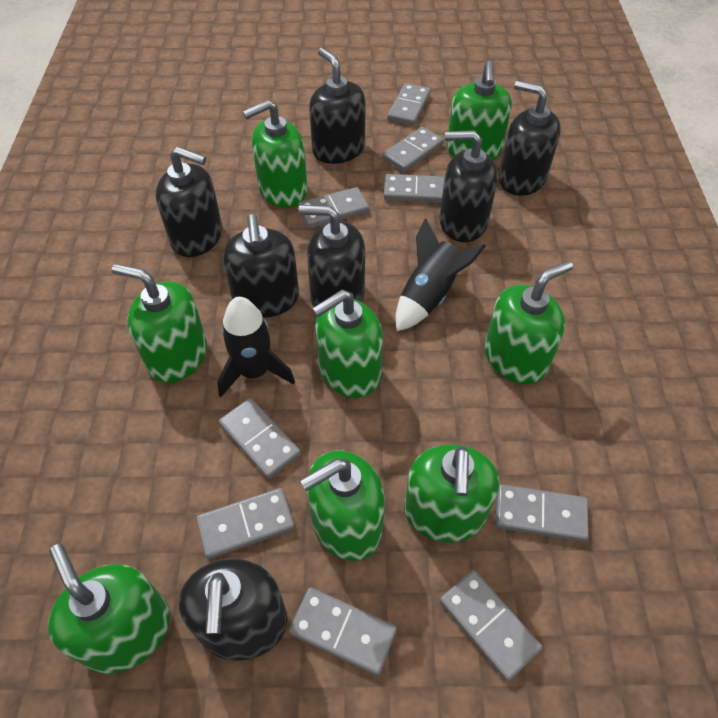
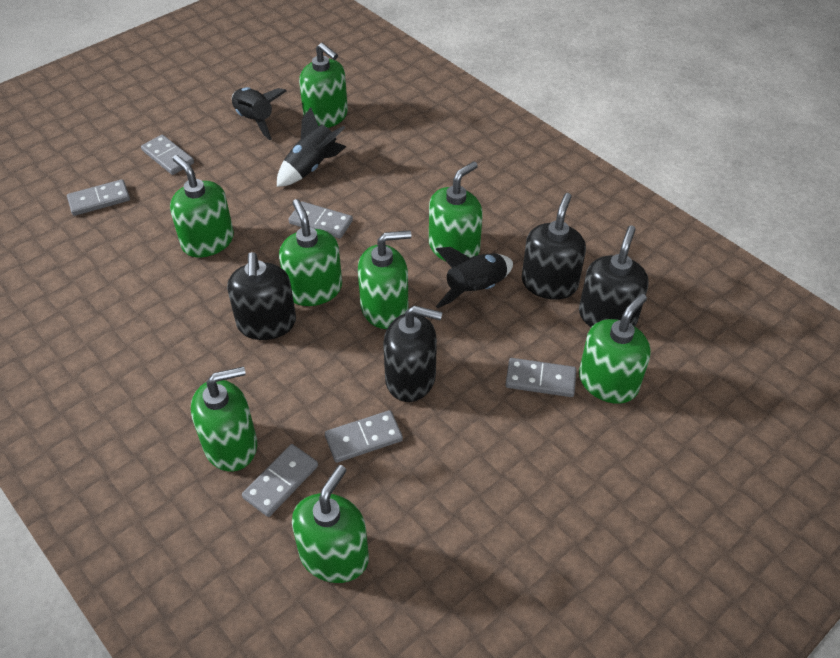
black rocket: 2 -> 3
black soap dispenser: 7 -> 4
grey domino: 9 -> 6

